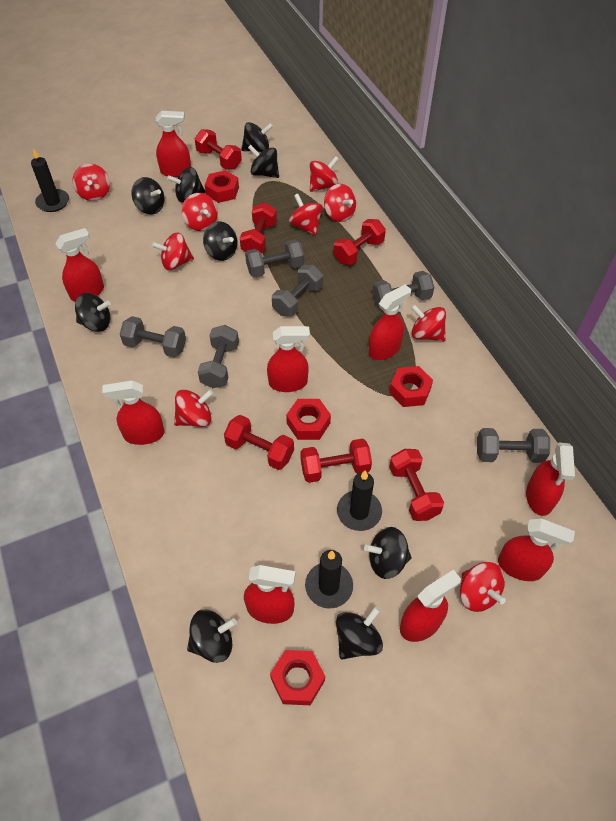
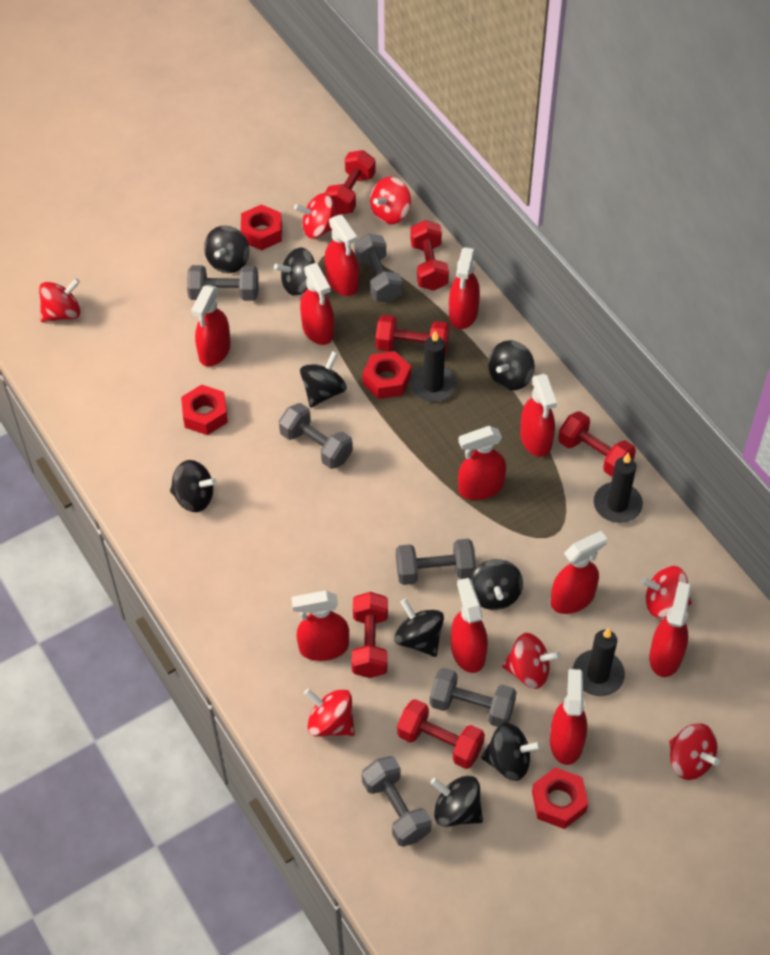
red spinning top: 9 -> 7
red spray bottle: 9 -> 11

